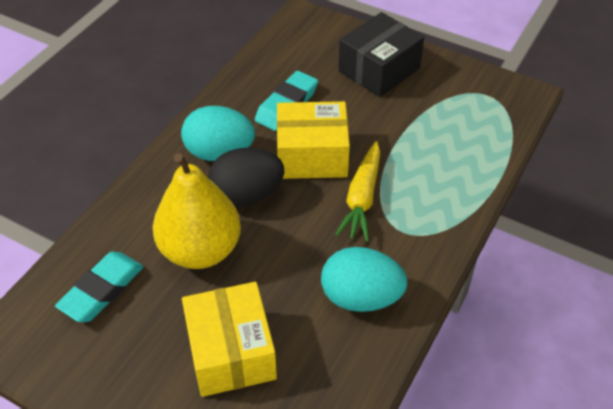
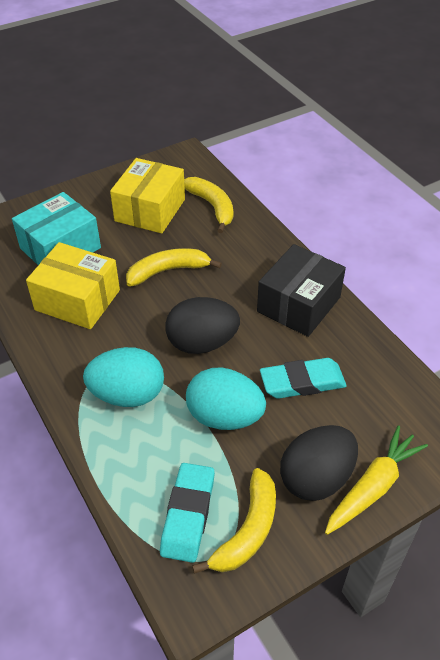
black egg: 1 -> 2
turquoise box: 0 -> 1
yellow banana: 0 -> 3
yellow pear: 1 -> 0

